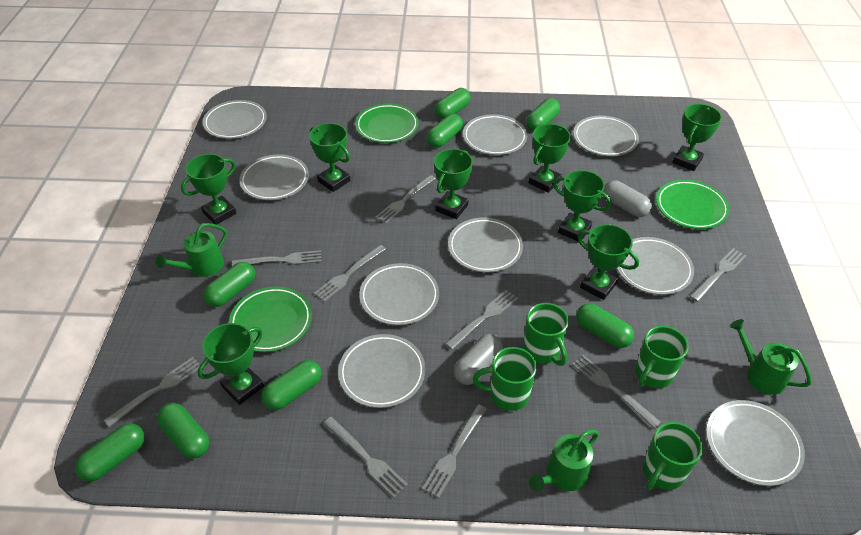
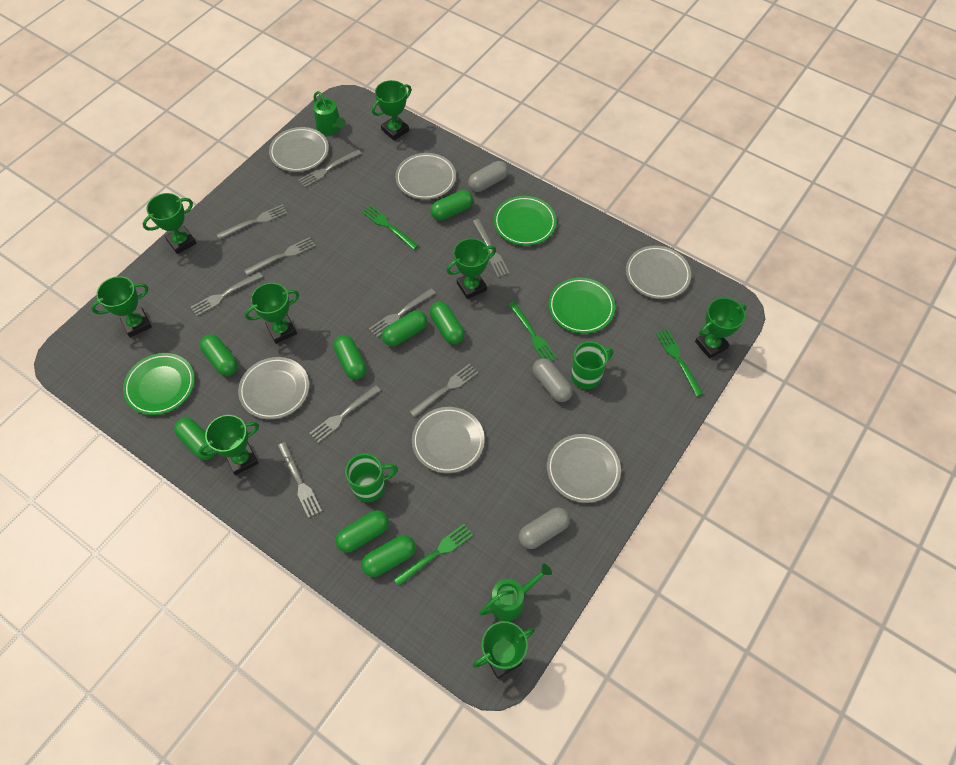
green fork: 0 -> 4
green mug: 4 -> 2
green watering can: 3 -> 2
grey capsule: 2 -> 3
grey plate: 9 -> 6

